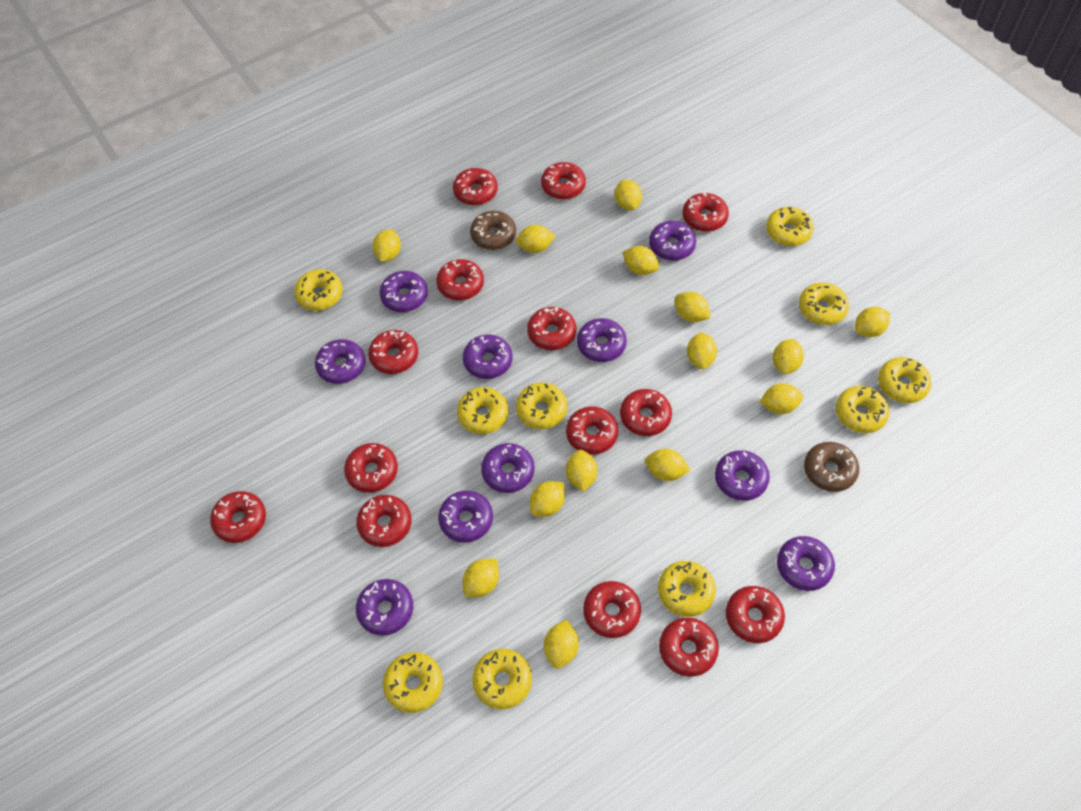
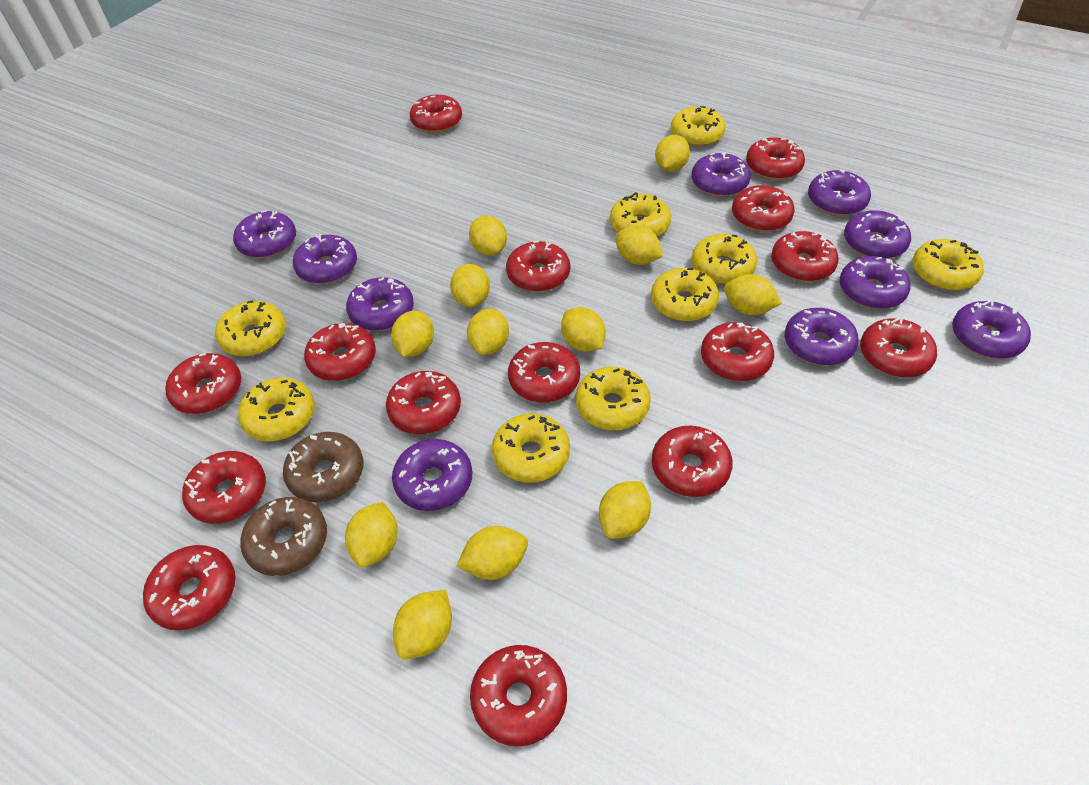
red donut: 14 -> 15
yellow donut: 10 -> 9
yellow lemon: 14 -> 12

